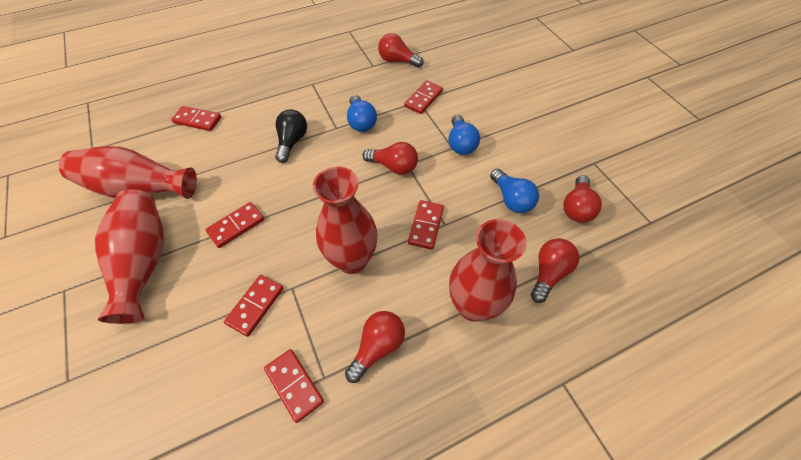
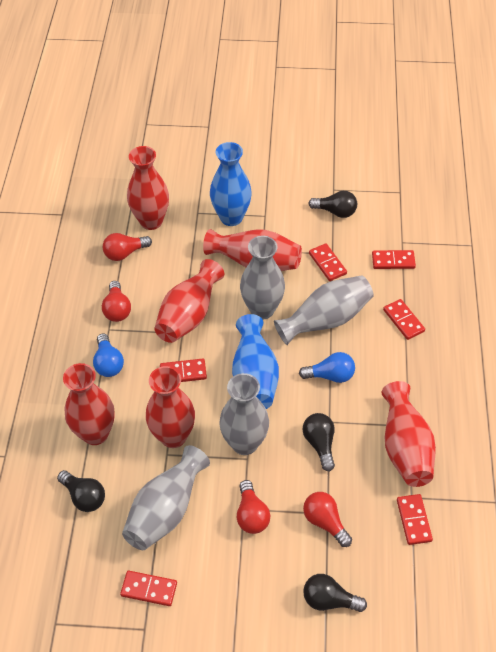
black light bulb: 1 -> 4
blue light bulb: 3 -> 2
blue vase: 0 -> 2
grey vase: 0 -> 4
red light bulb: 5 -> 4
red vase: 4 -> 6

